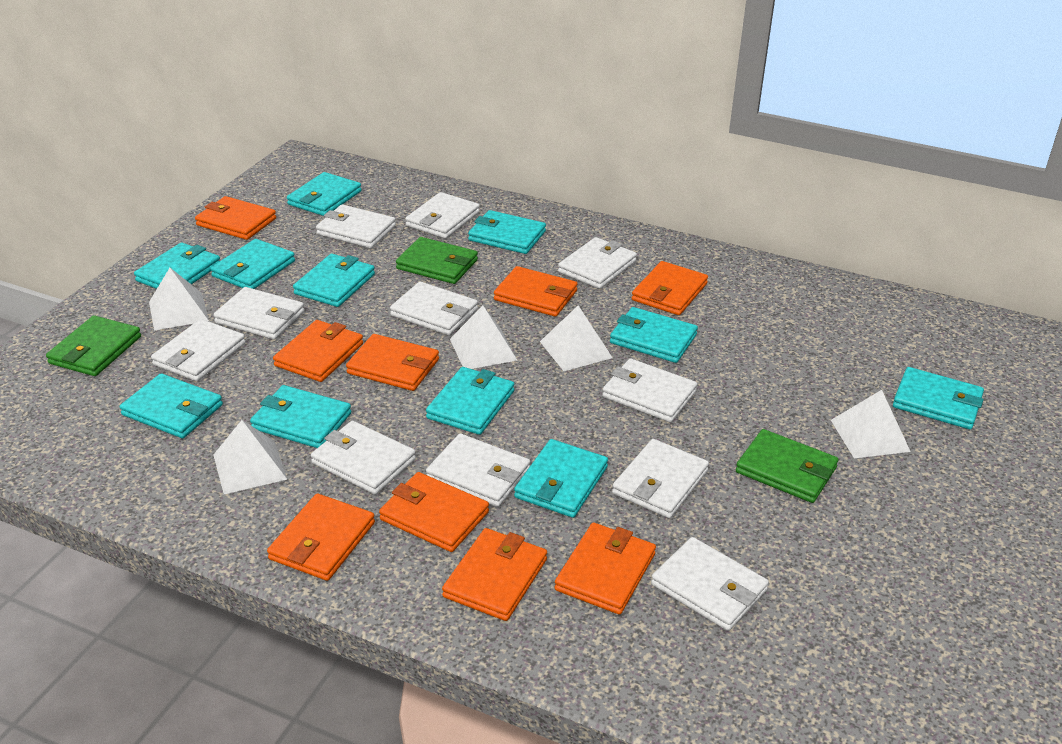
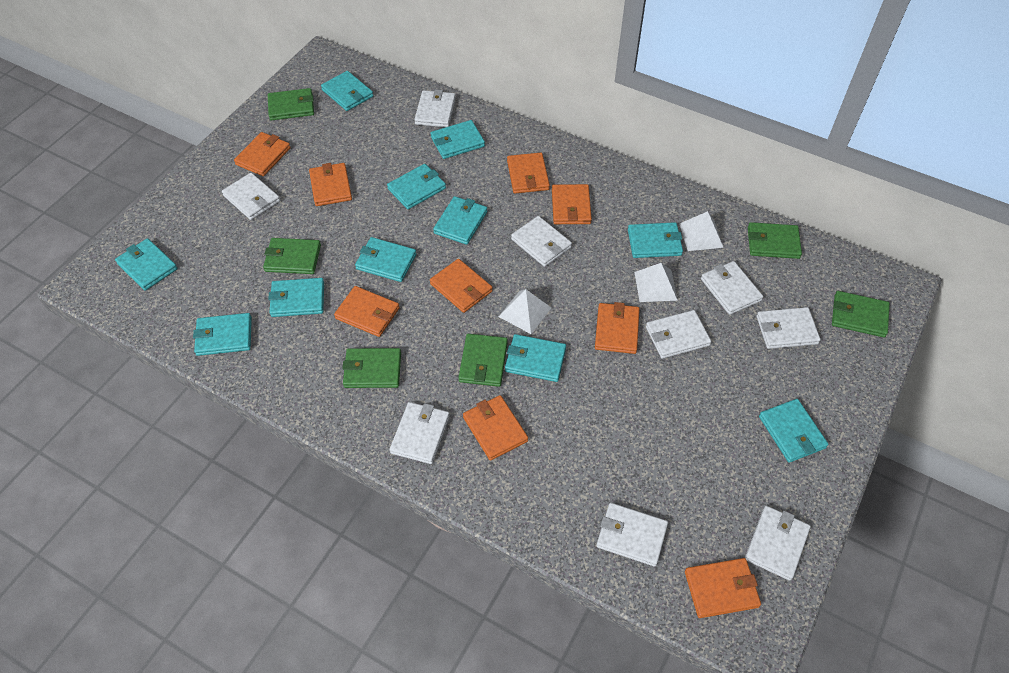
green wallet: 3 -> 6
white pyramid: 5 -> 3
white wallet: 11 -> 9

